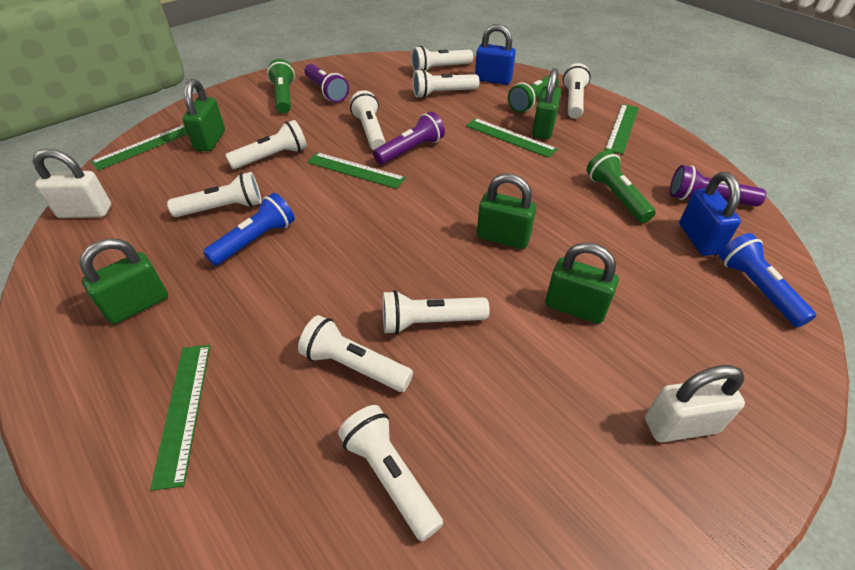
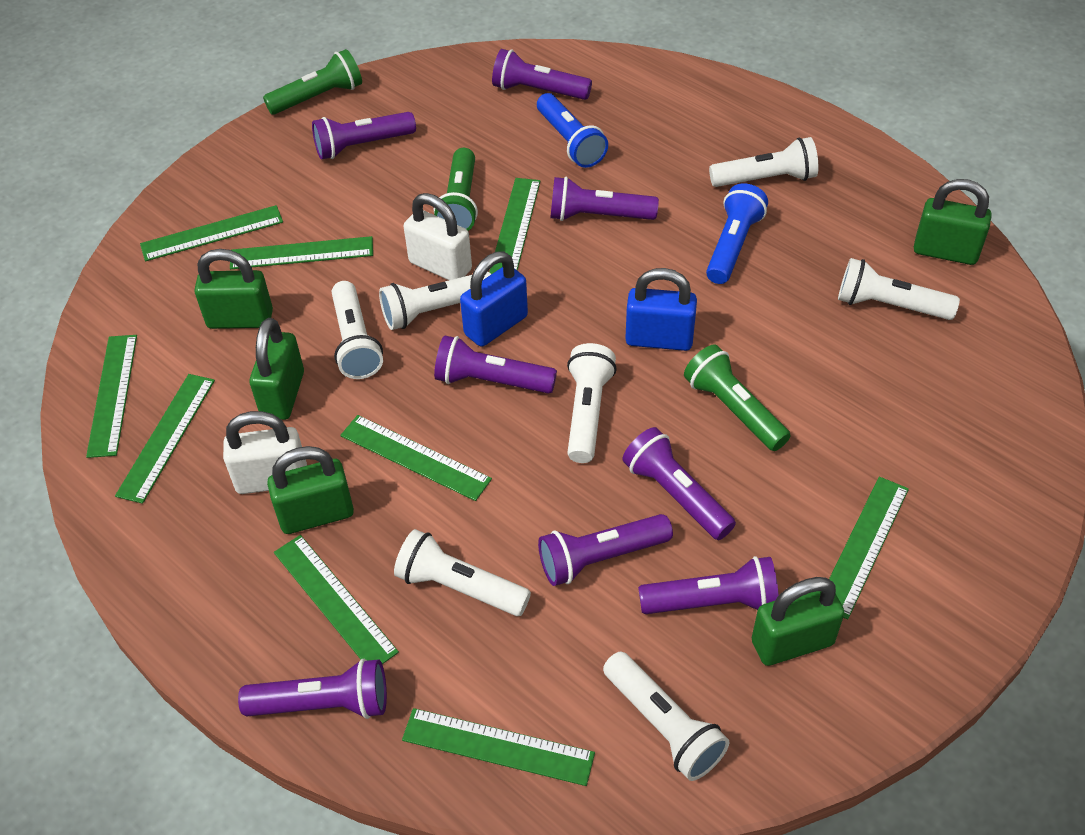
green ruler: 5 -> 9
purple flashlight: 3 -> 8
white flashlight: 9 -> 7

